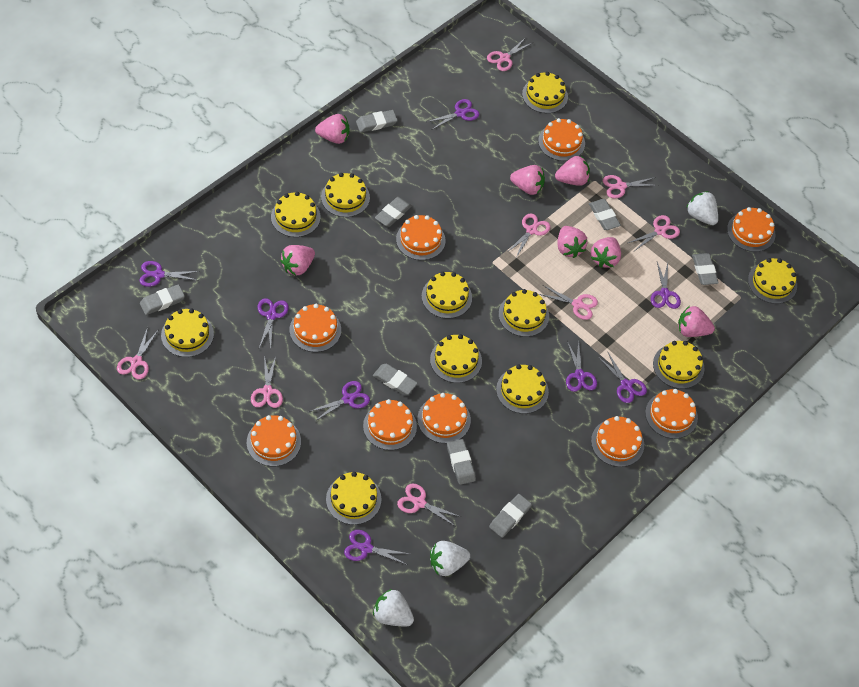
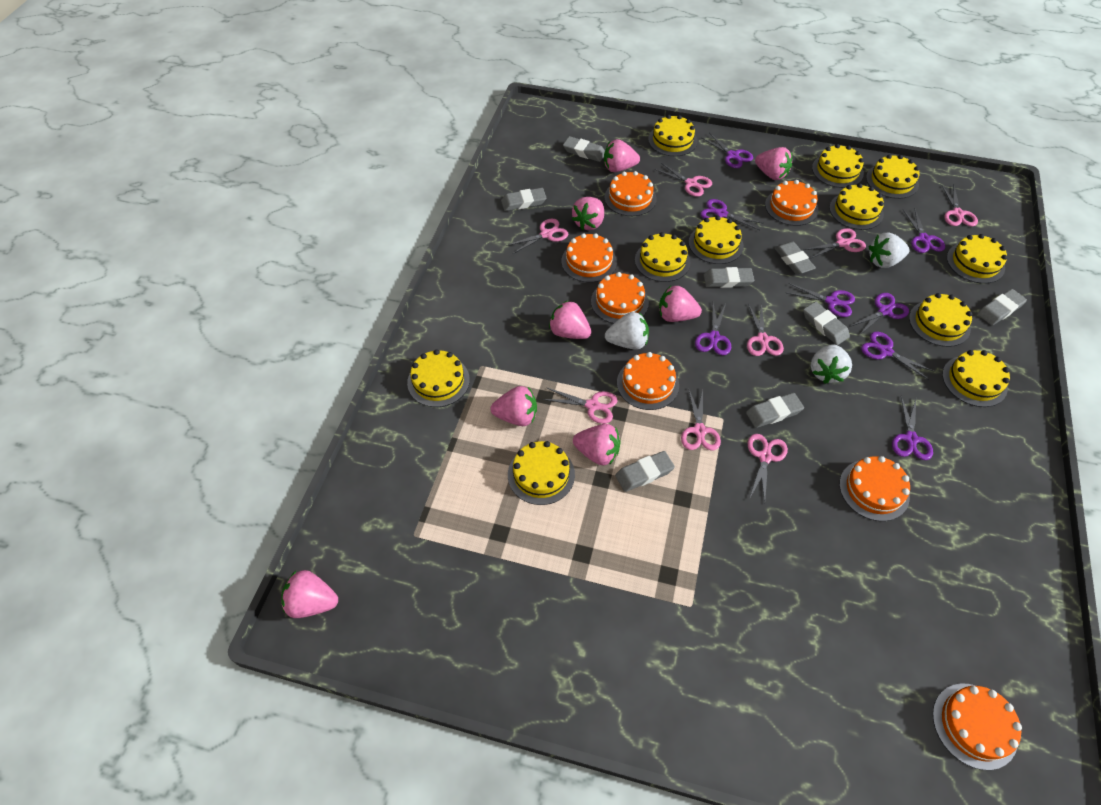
orange cake: 9 -> 7
pink strawberry: 7 -> 8

